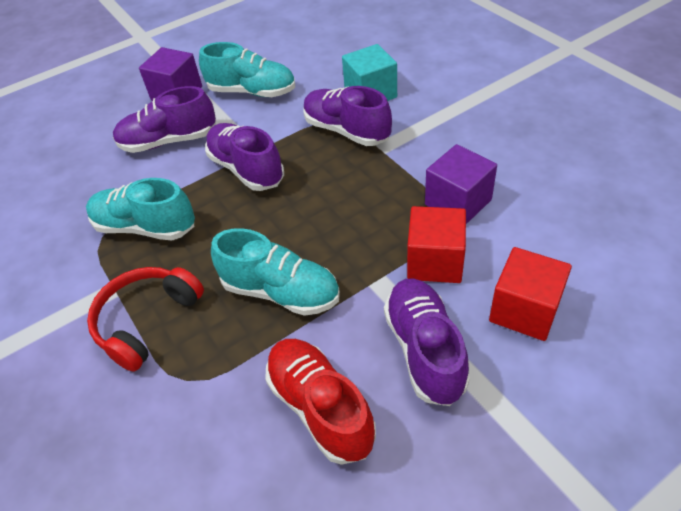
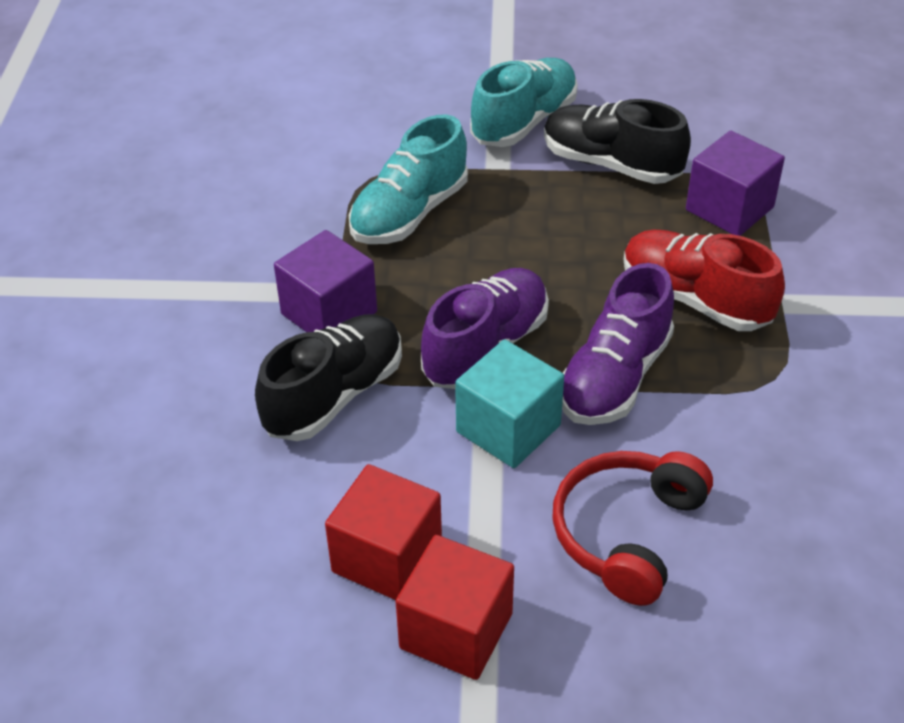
black shoe: 0 -> 2
purple shoe: 4 -> 2
turquoise shoe: 3 -> 2

